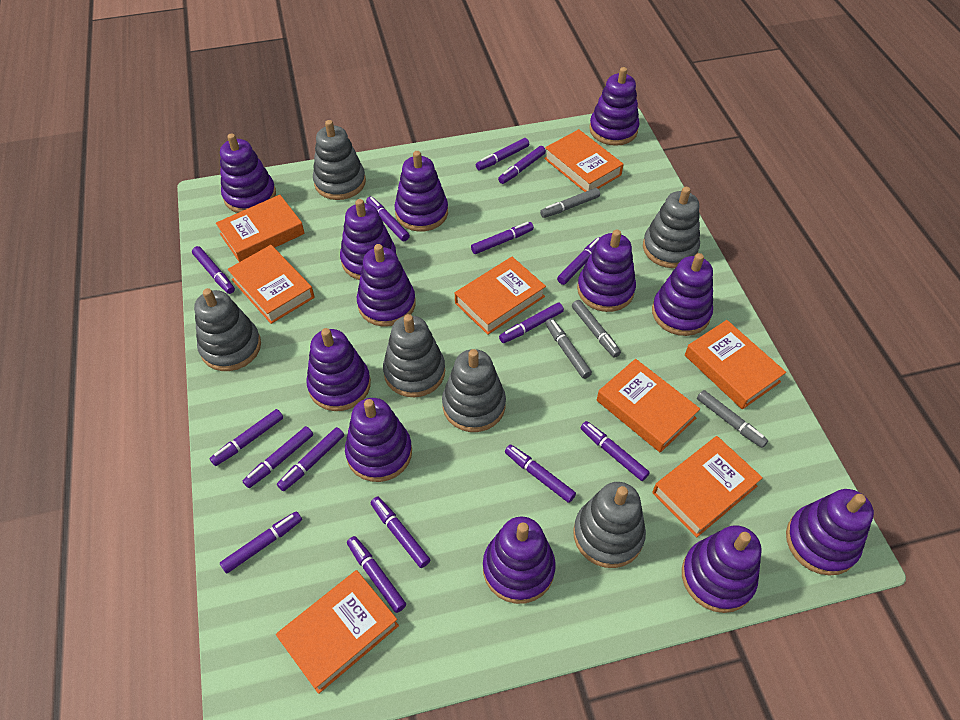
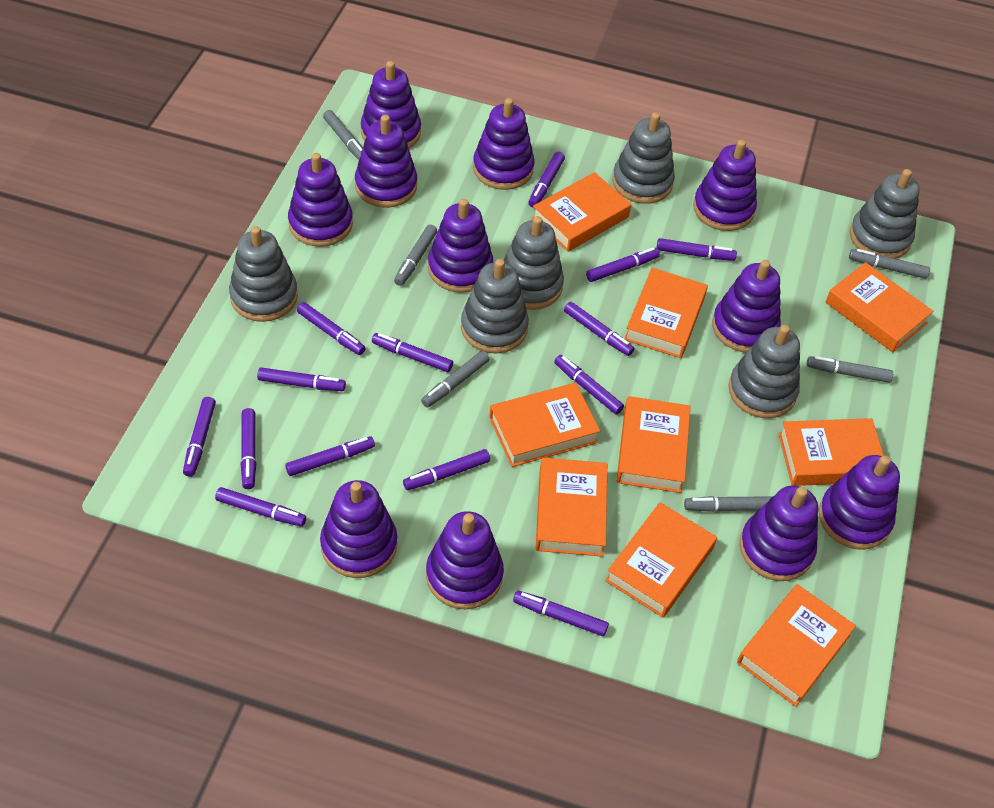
grey marker: 4 -> 6
orange book: 8 -> 9
purple marker: 15 -> 14
purple stacking toy: 12 -> 11

